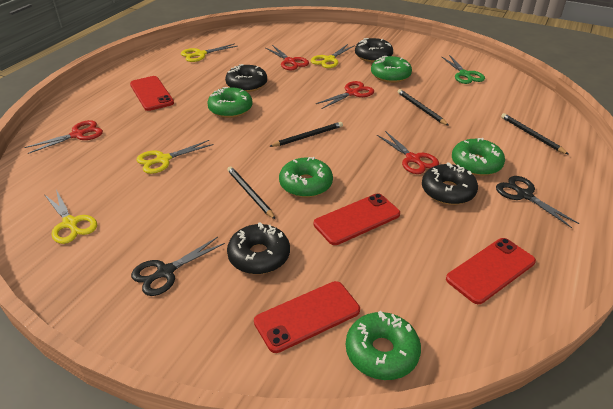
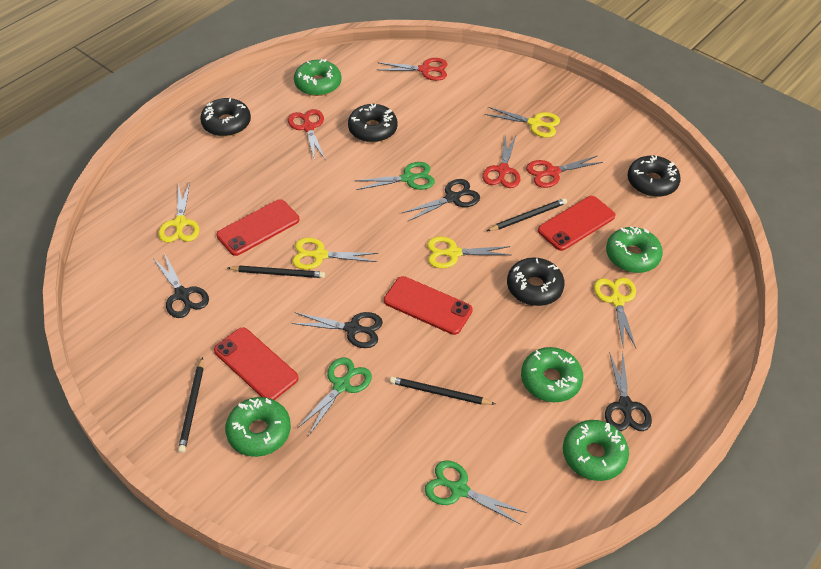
black scissors: 2 -> 4
green scissors: 1 -> 3
yellow scissors: 4 -> 5

